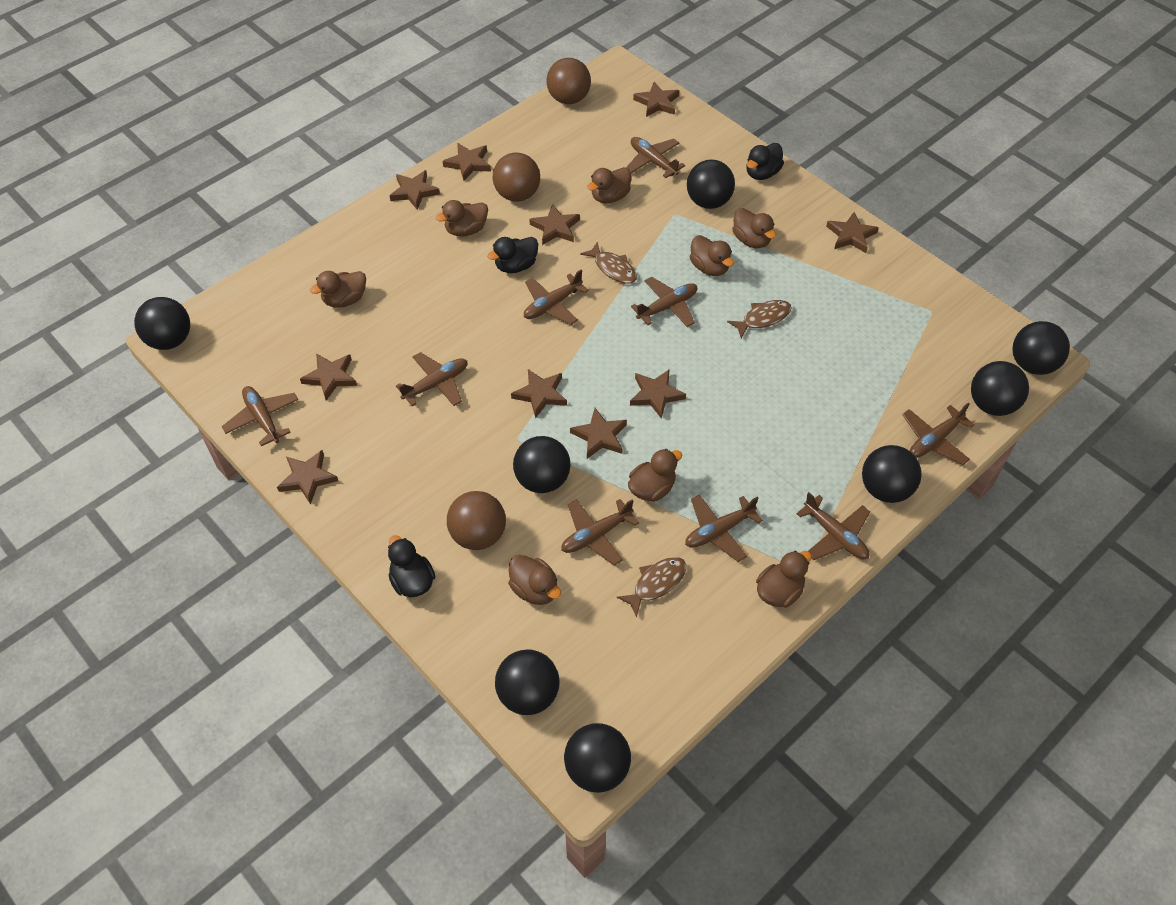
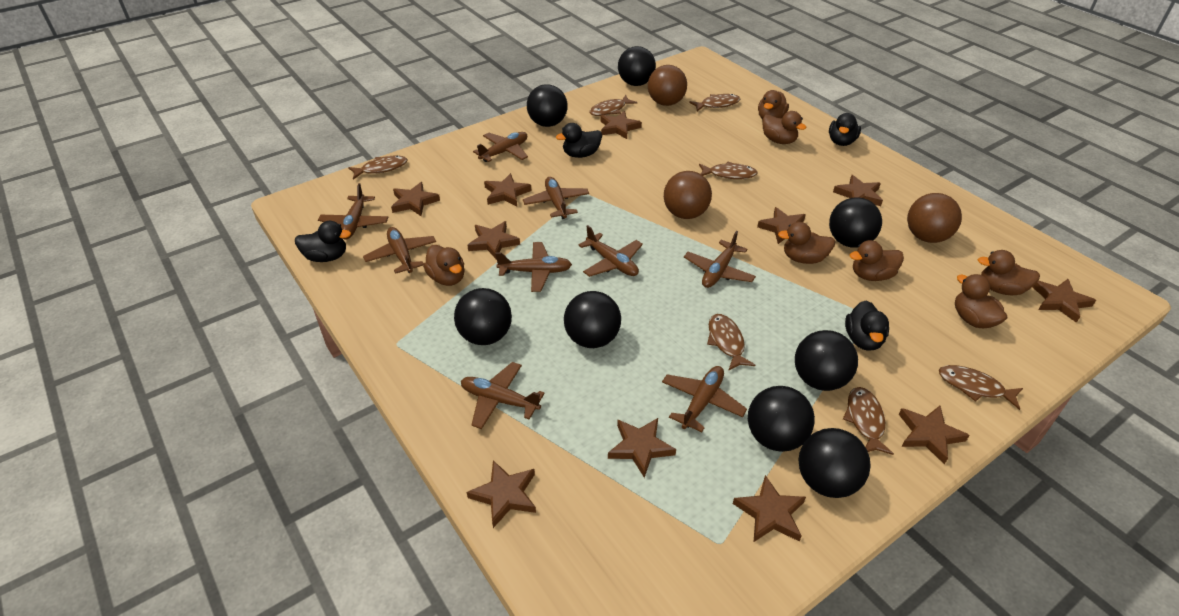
black duck: 3 -> 4
brown duck: 8 -> 7
brown fish: 3 -> 7
brown star: 10 -> 11

